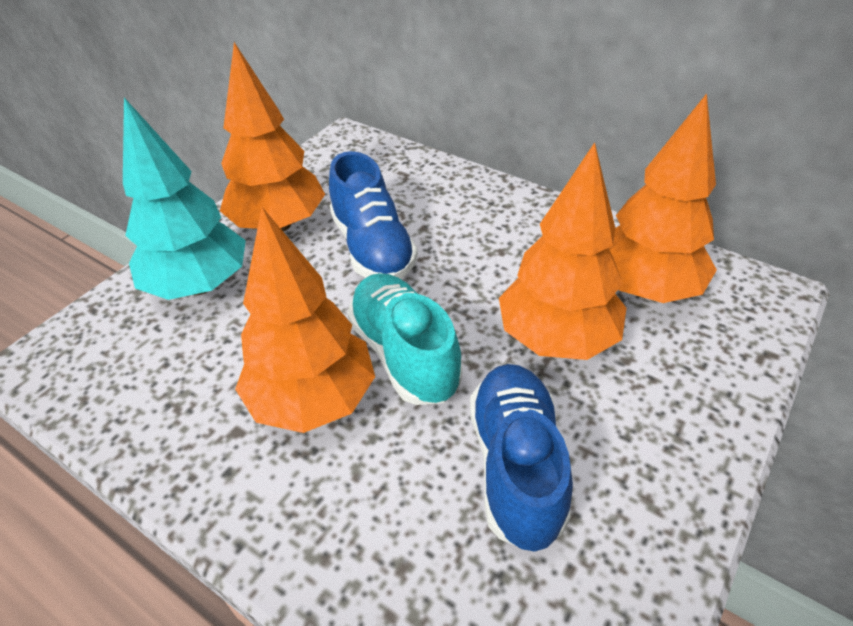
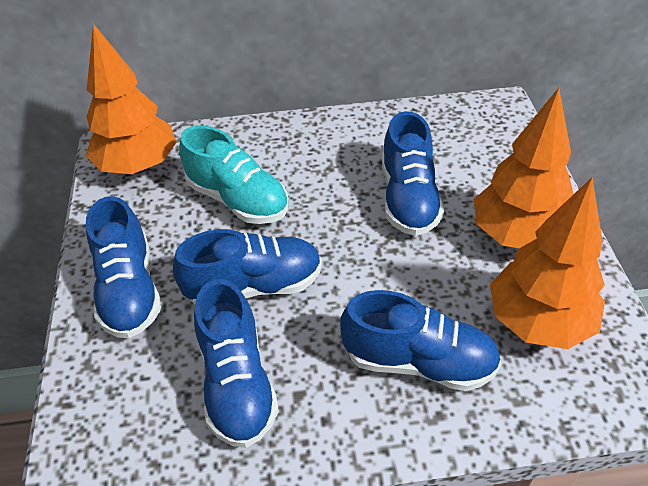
blue shoe: 2 -> 5
orange tree: 4 -> 3
turquoise tree: 1 -> 0

